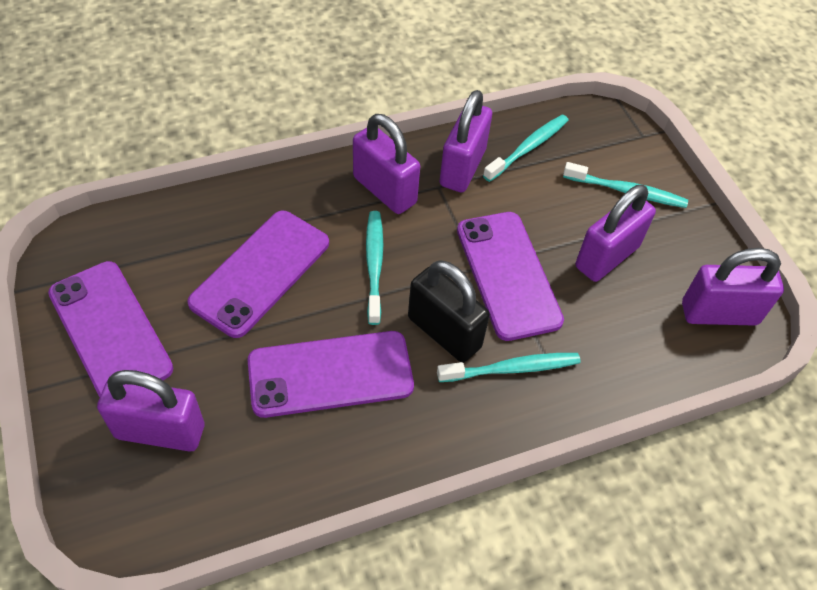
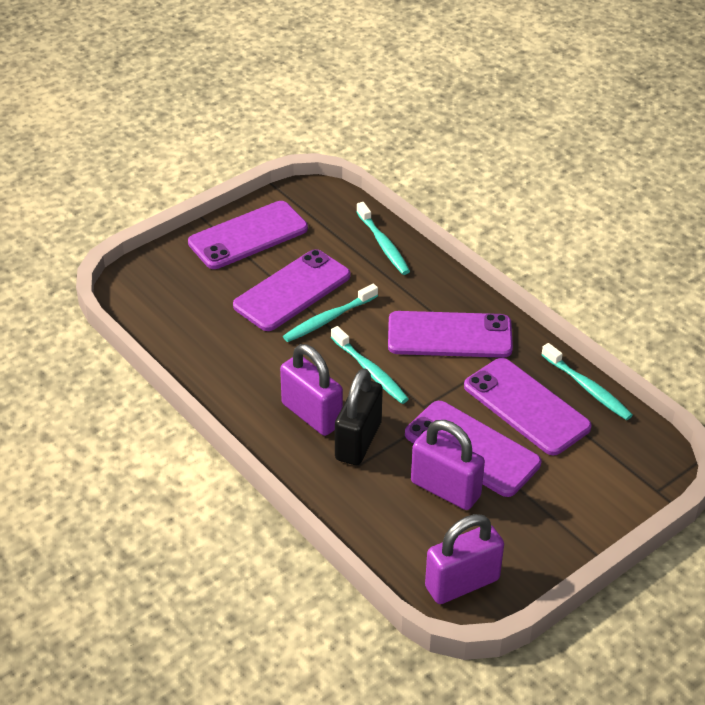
purple padlock: 5 -> 3
purple phone: 4 -> 5

